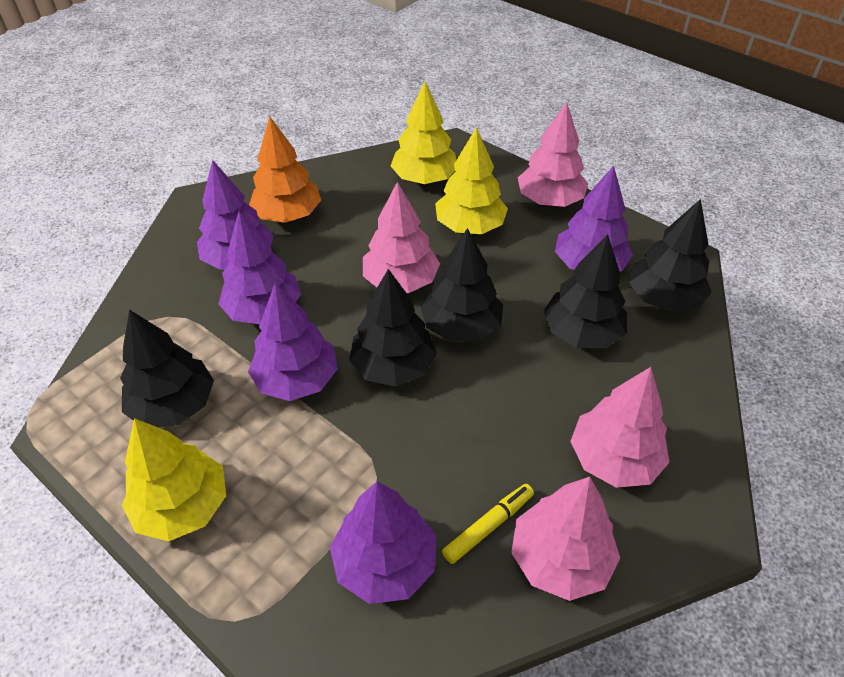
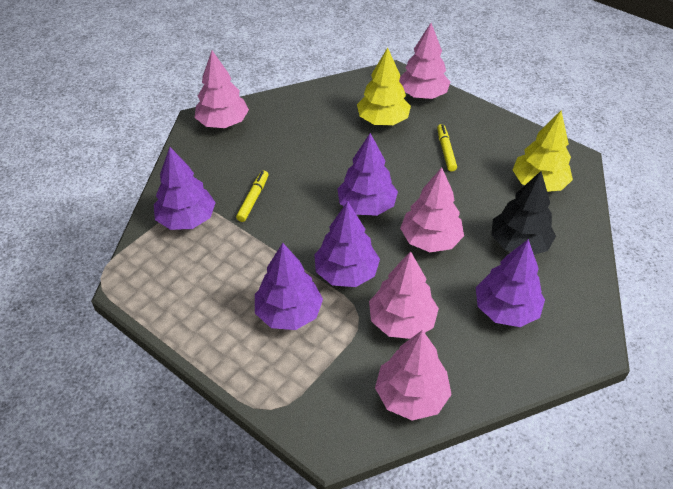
black tree: 5 -> 1
orange tree: 1 -> 0
pink tree: 4 -> 5
yellow marker: 1 -> 2
yellow tree: 3 -> 2

